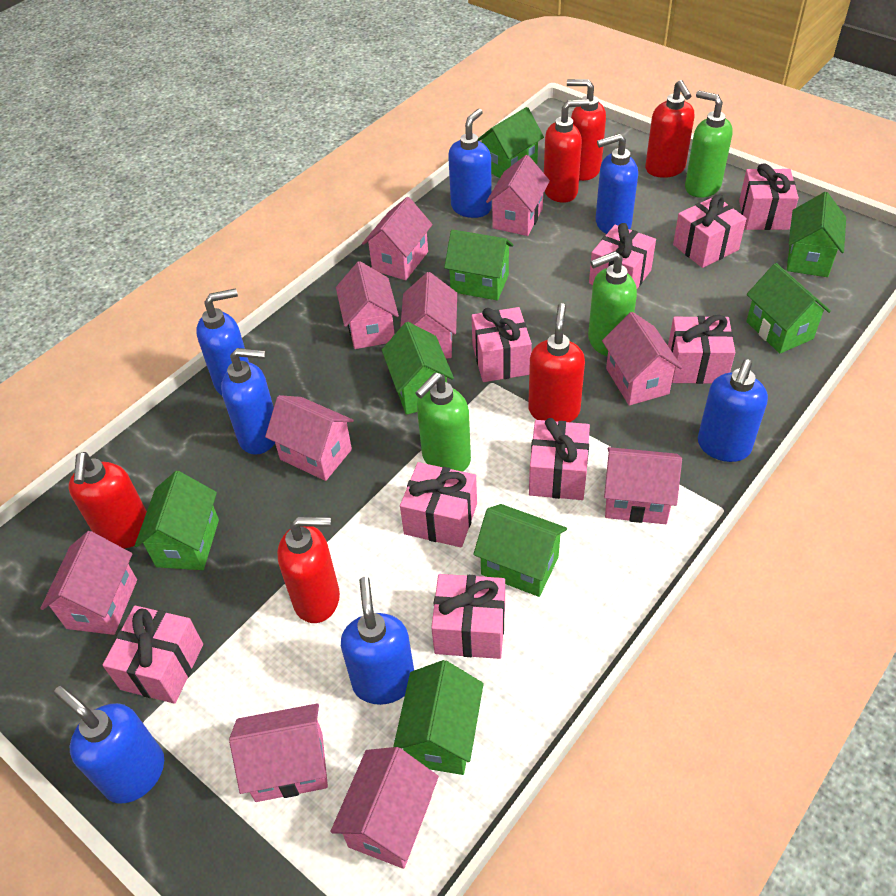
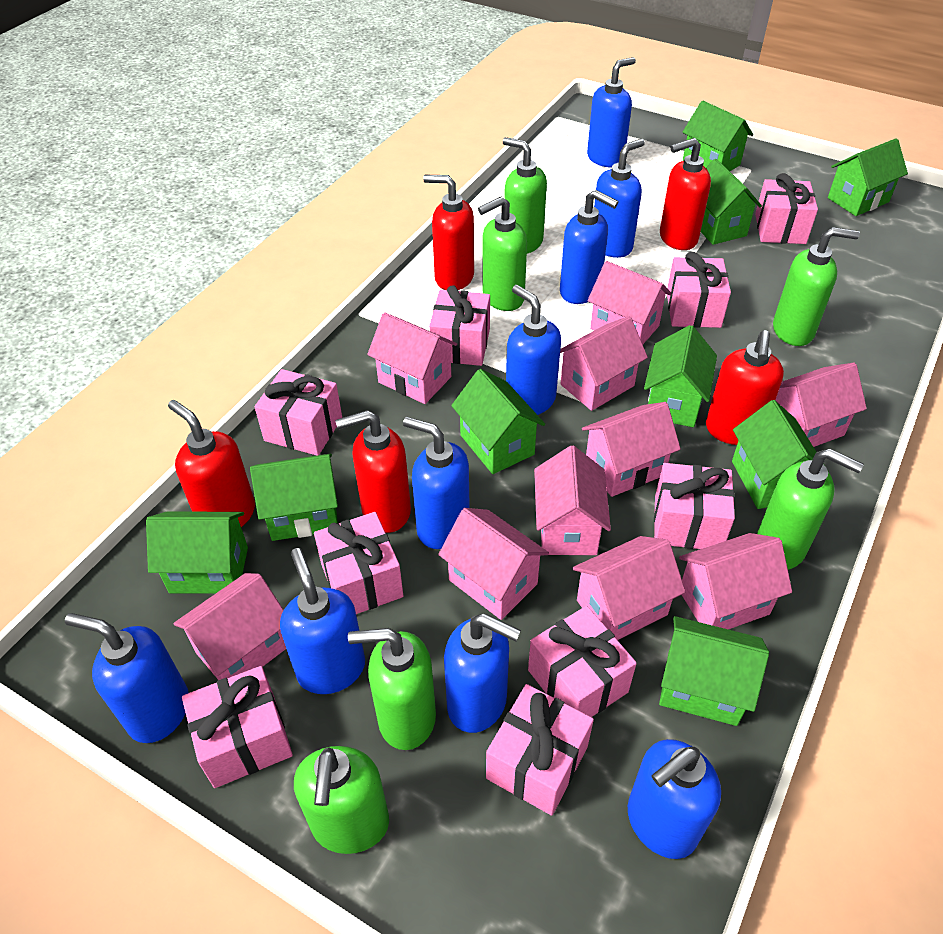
blue soap dispenser: 7 -> 9
green house: 8 -> 9
green soap dispenser: 3 -> 6
red soap dispenser: 6 -> 5

